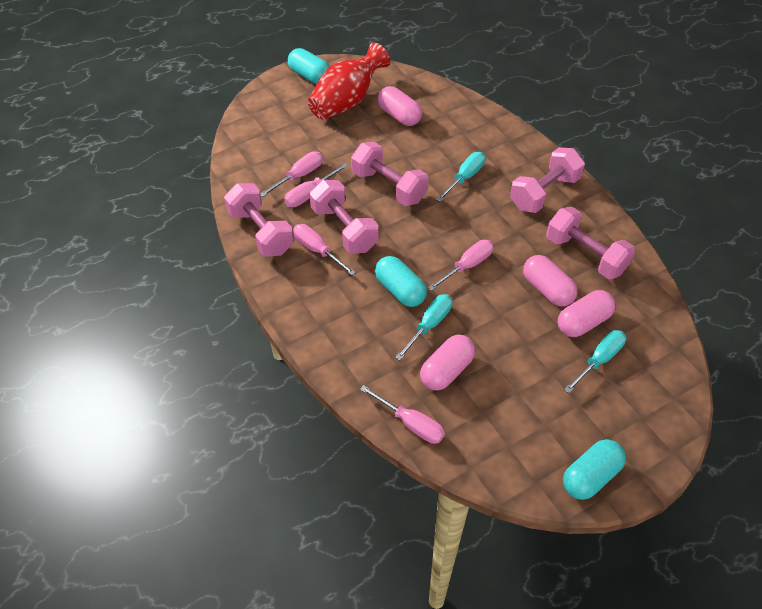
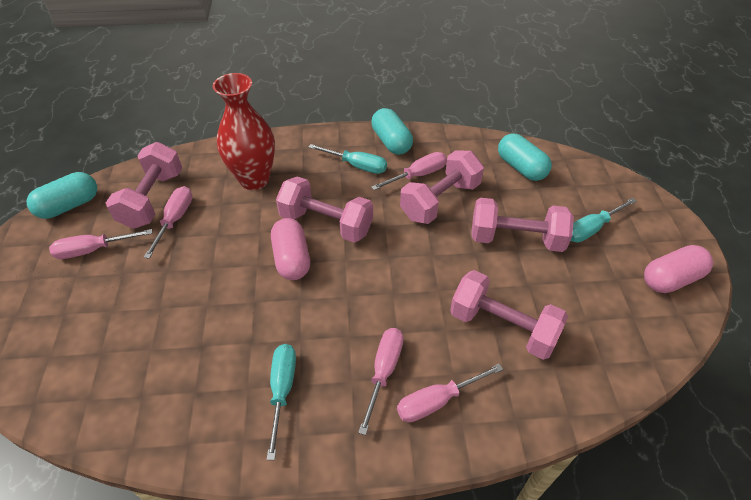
pink capsule: 4 -> 2

